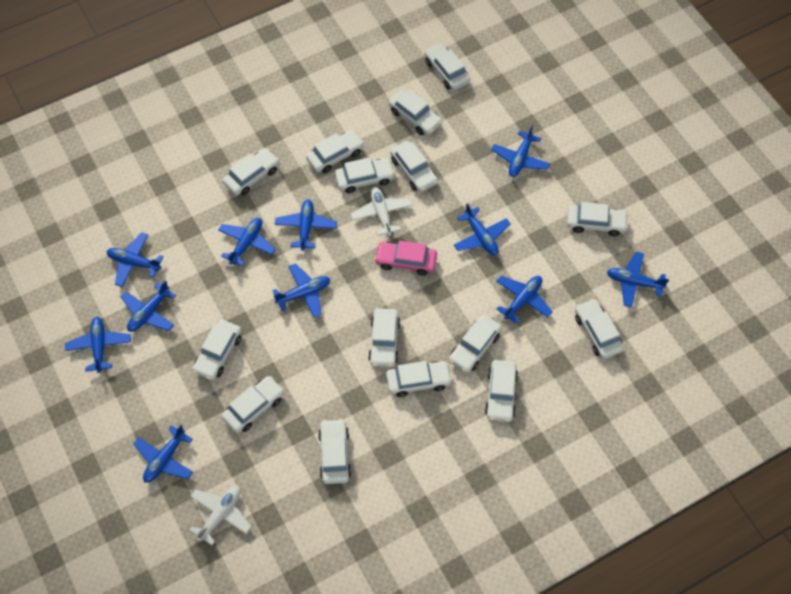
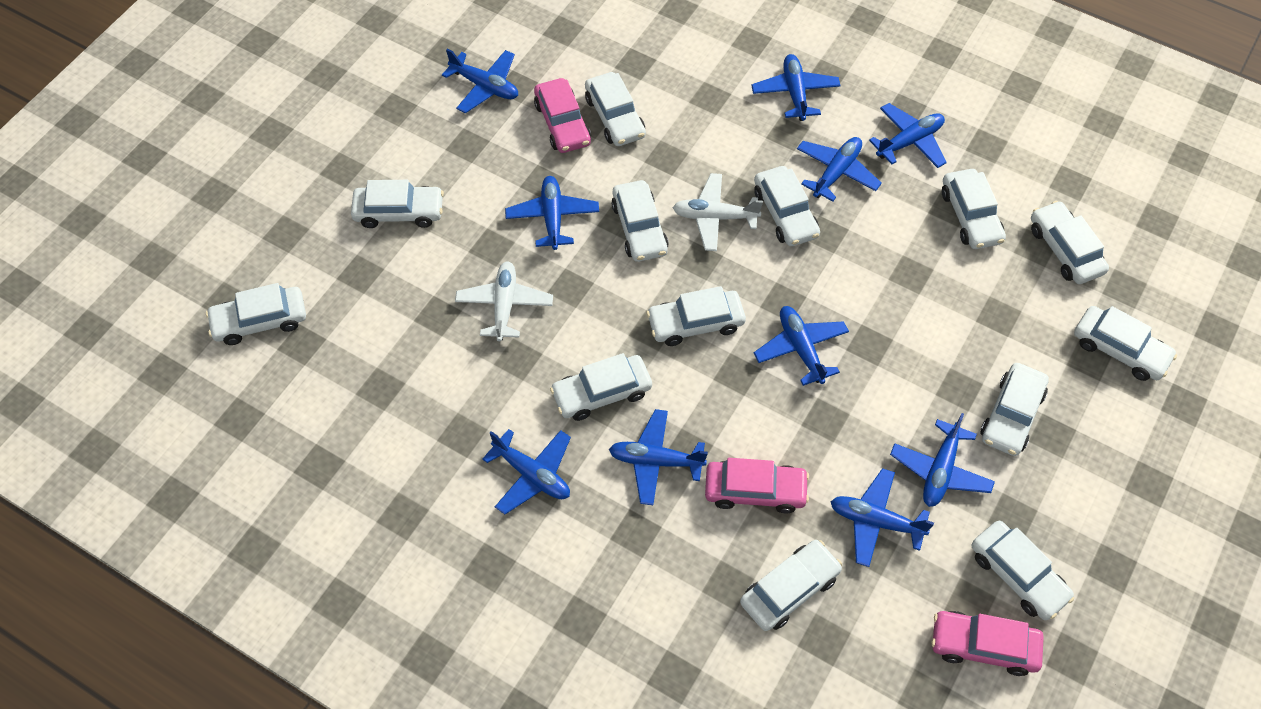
blue plane: 11 -> 10
pink car: 1 -> 3
white car: 15 -> 13

